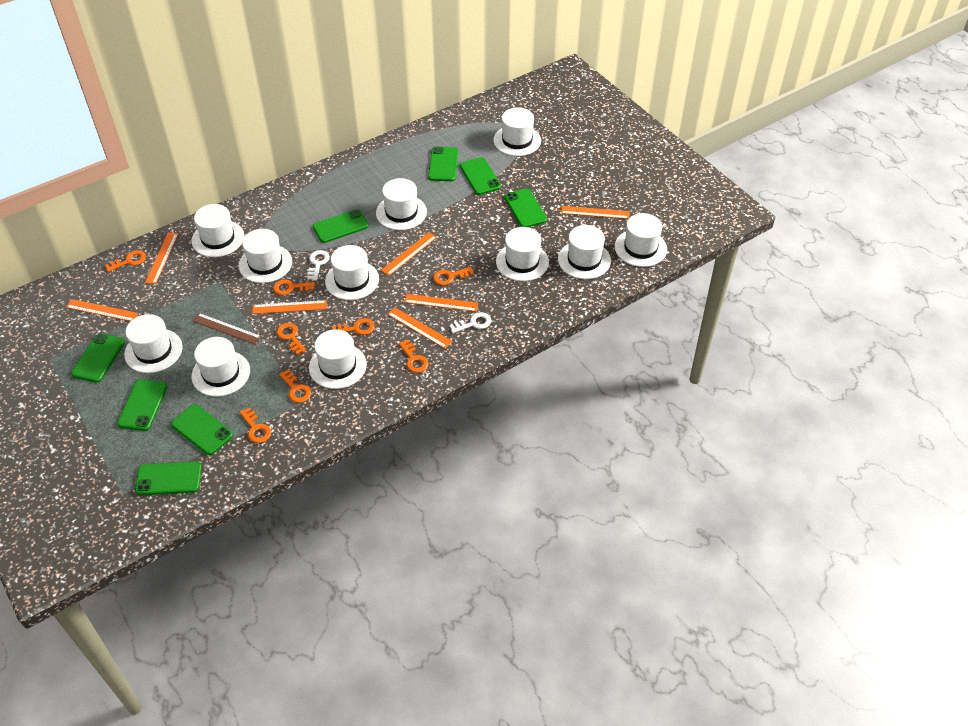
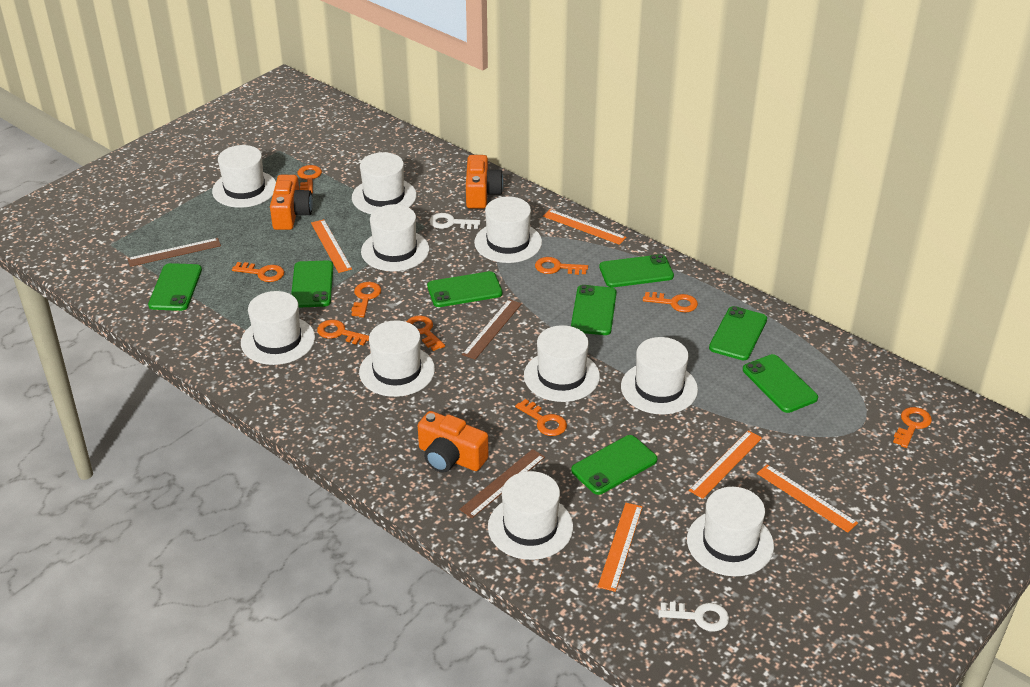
brown ruler: 1 -> 3
orange camera: 0 -> 3
orange key: 8 -> 9
orange ruler: 7 -> 5
white hat: 11 -> 10

